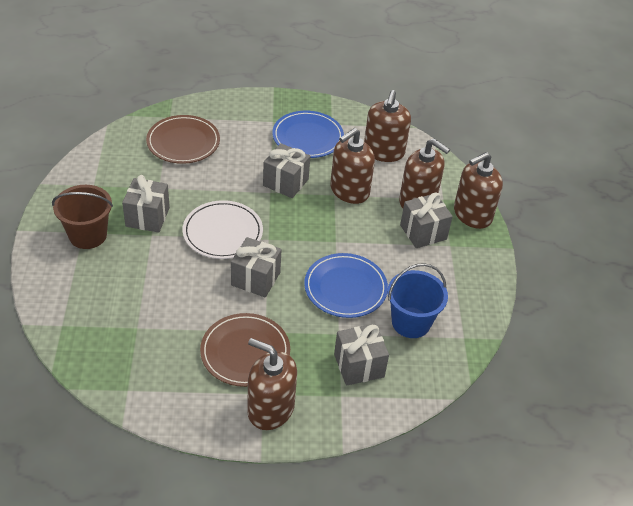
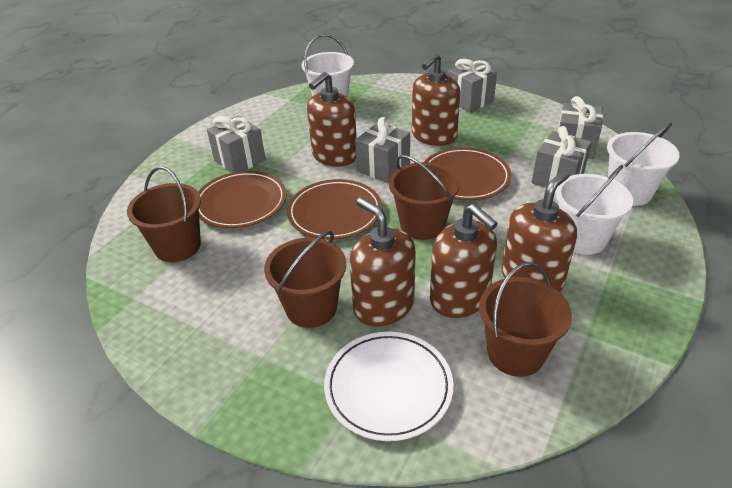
blue bucket: 1 -> 0
blue plate: 2 -> 0
brown bucket: 1 -> 4
brown plate: 2 -> 3
white bucket: 0 -> 3

